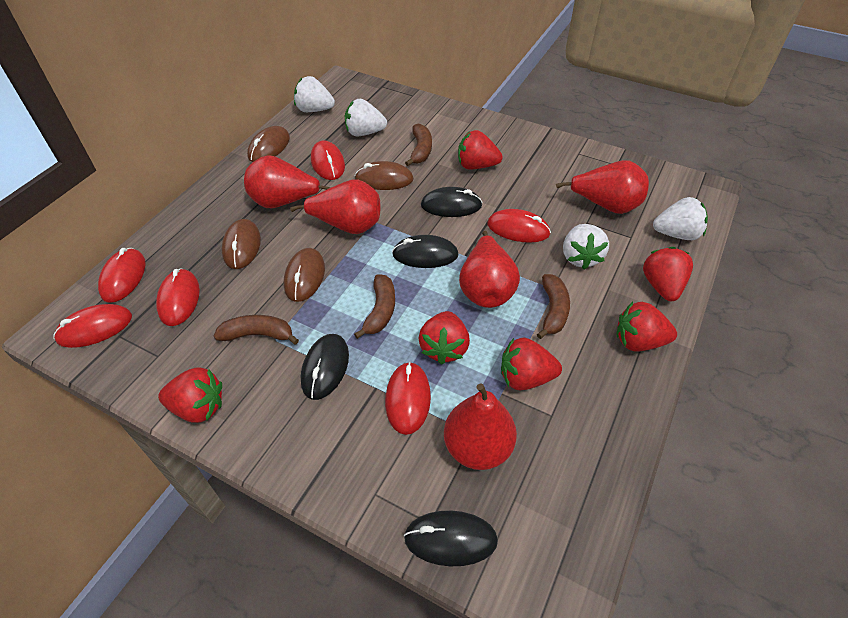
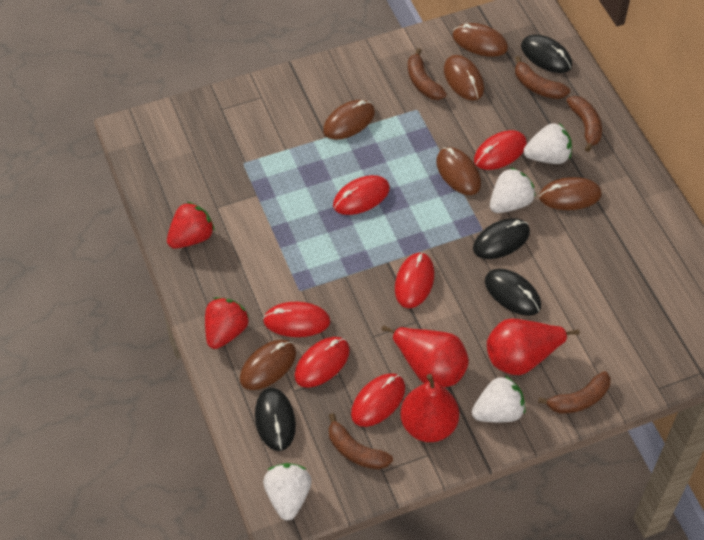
brown banana: 4 -> 5
brown mouse: 4 -> 6
red pear: 5 -> 3
red strawberry: 6 -> 2

